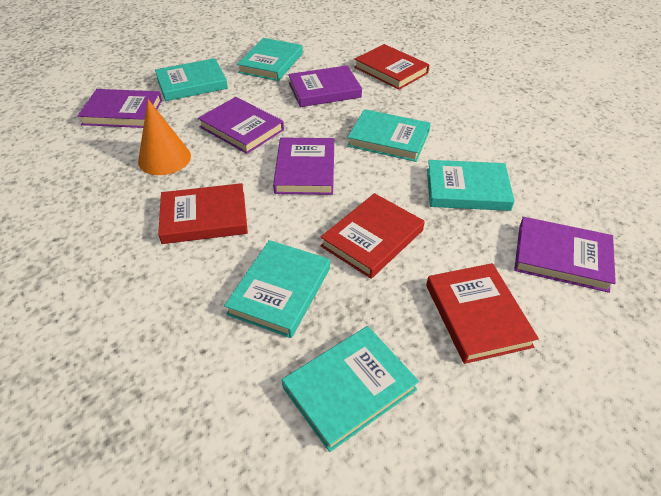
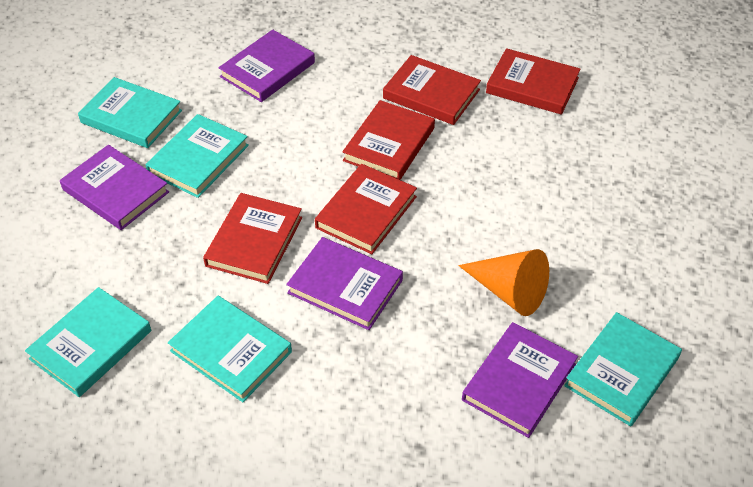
purple book: 5 -> 4
red book: 4 -> 5
turquoise book: 6 -> 5

